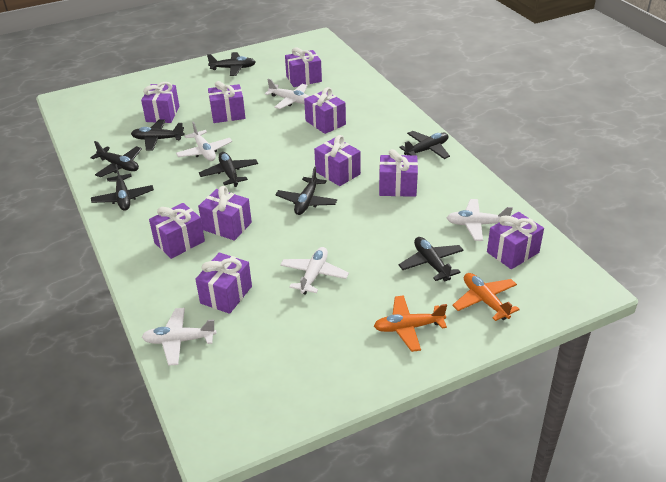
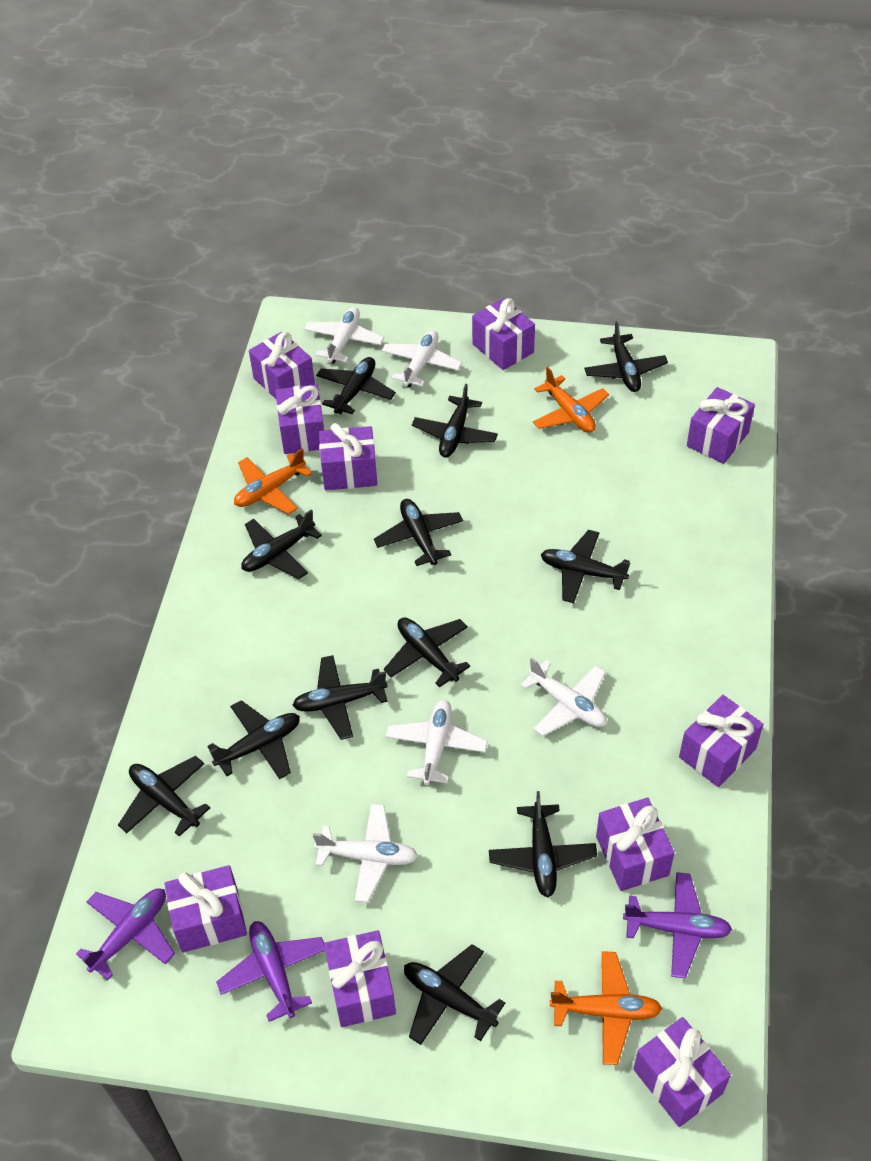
black plane: 8 -> 12
orange plane: 2 -> 3
purple plane: 0 -> 3

